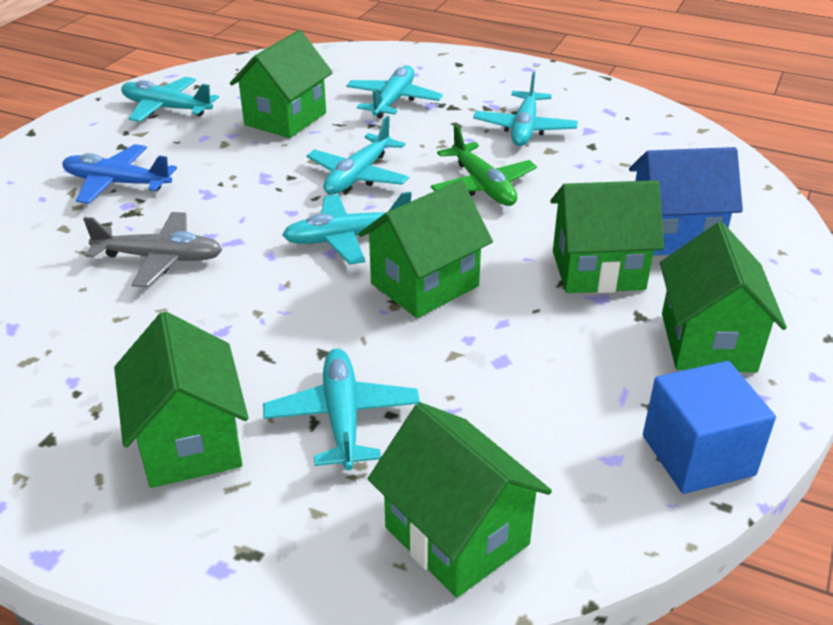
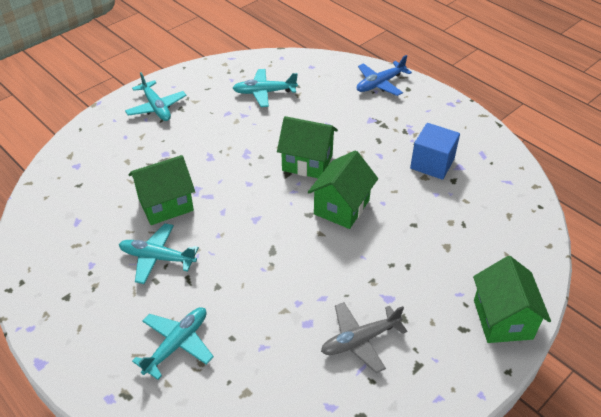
blue house: 1 -> 0
green house: 6 -> 4
green plane: 1 -> 0
turquoise plane: 6 -> 4

